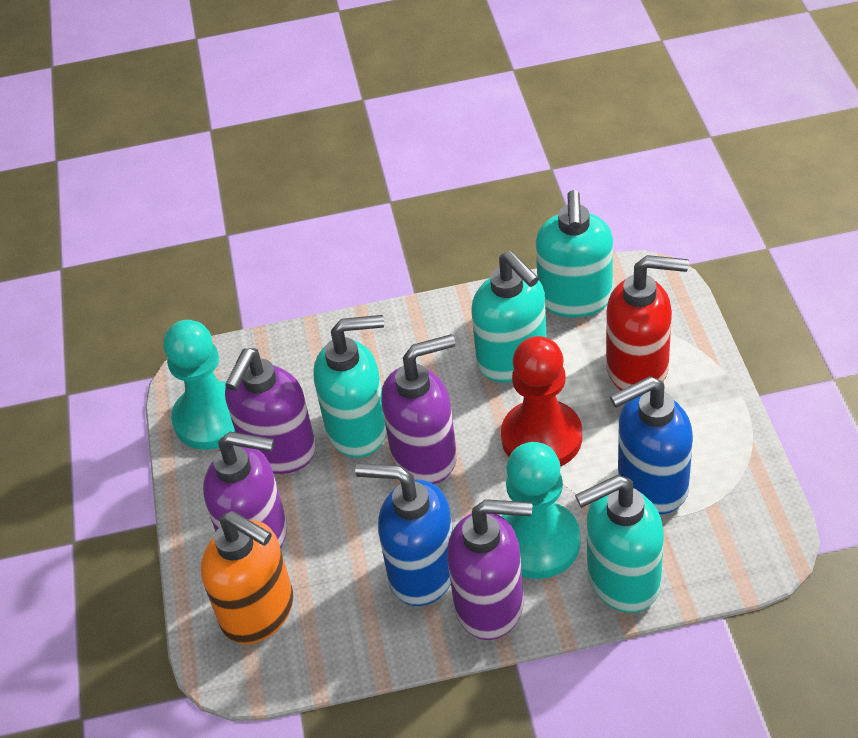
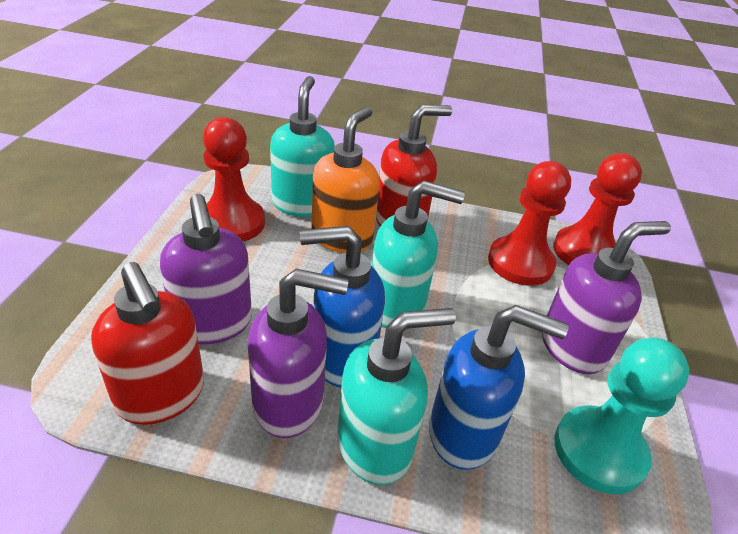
purple soap dispenser: 4 -> 3
red pawn: 1 -> 3
red soap dispenser: 1 -> 2
turquoise pawn: 2 -> 1
turquoise soap dispenser: 4 -> 3

